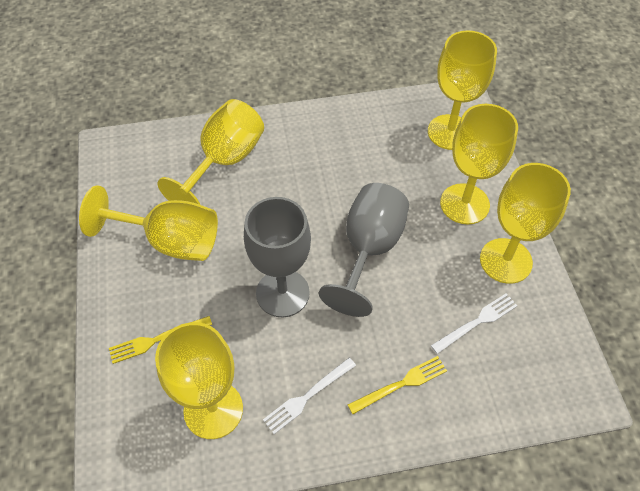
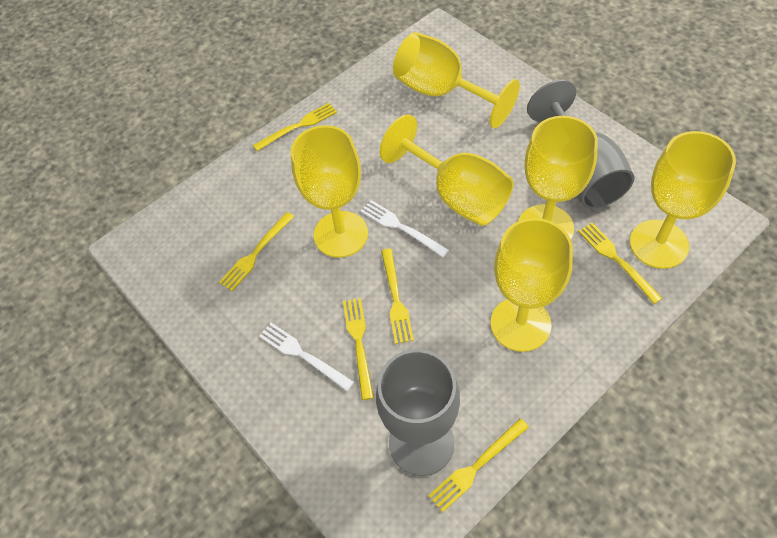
yellow fork: 2 -> 6

